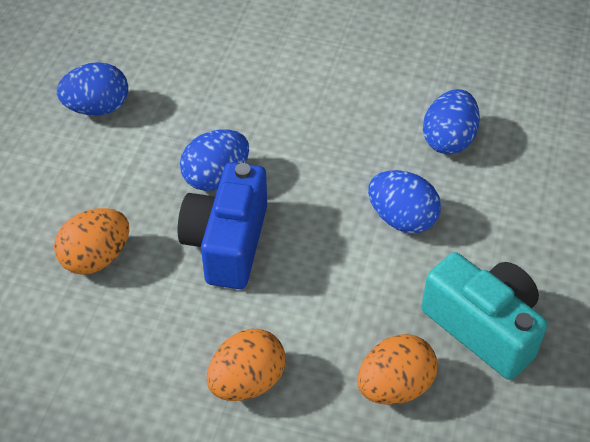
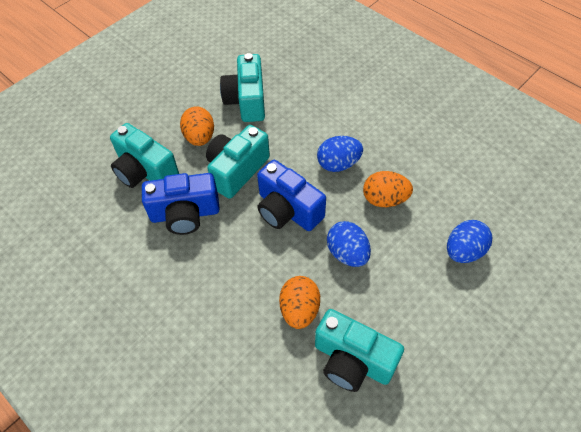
blue camera: 1 -> 2
blue egg: 4 -> 3
turquoise camera: 1 -> 4

